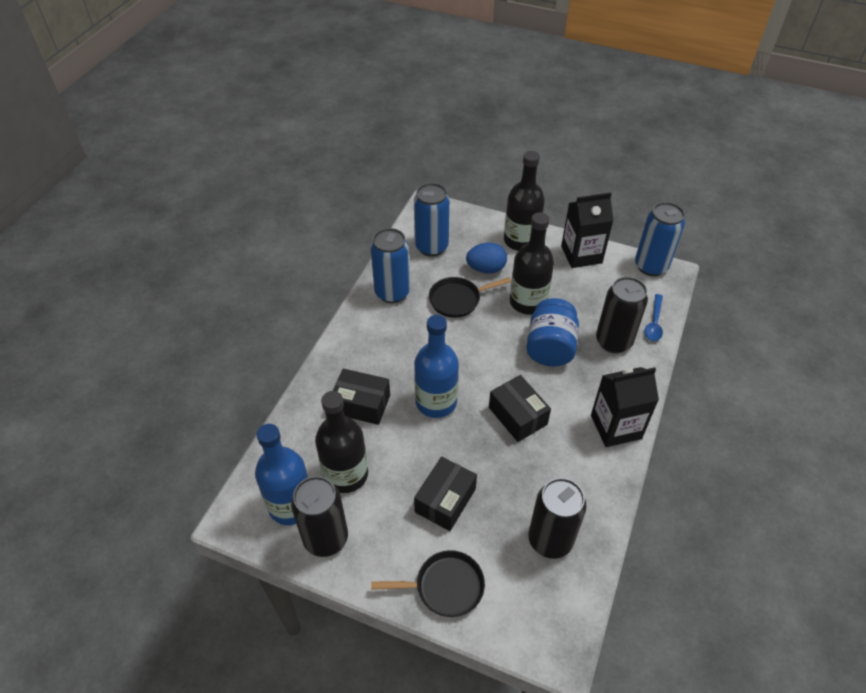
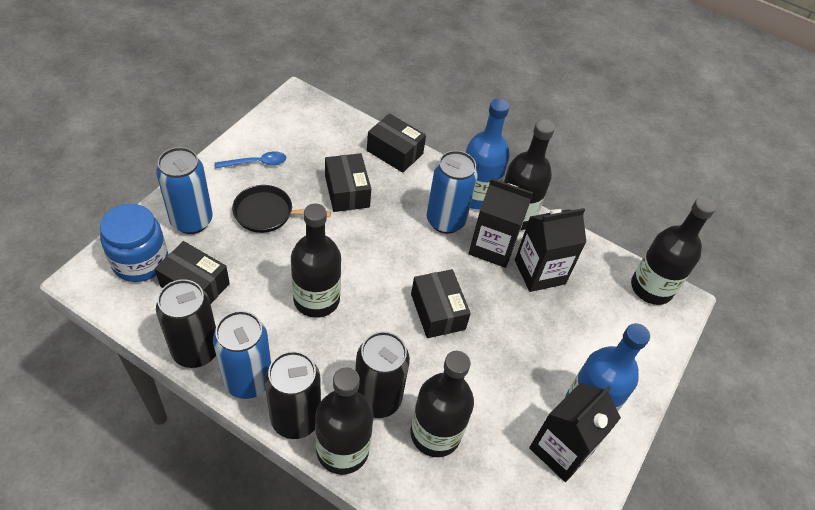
black bottle: 3 -> 5
black box: 3 -> 4
black carton: 2 -> 3
black pan: 2 -> 1
blue egg: 1 -> 0

